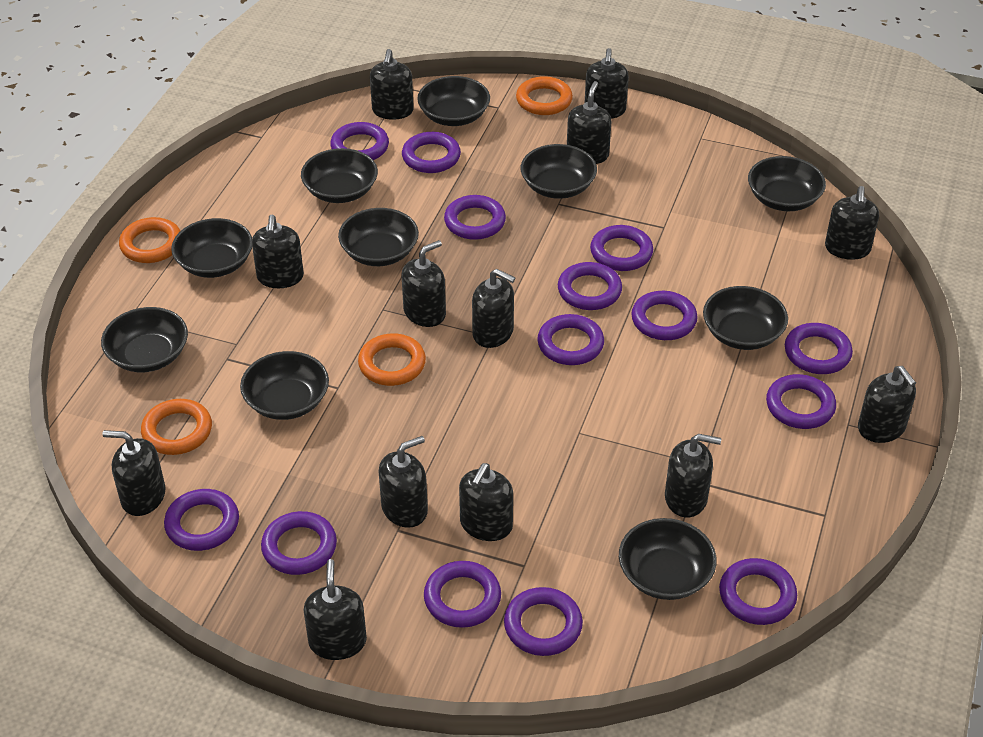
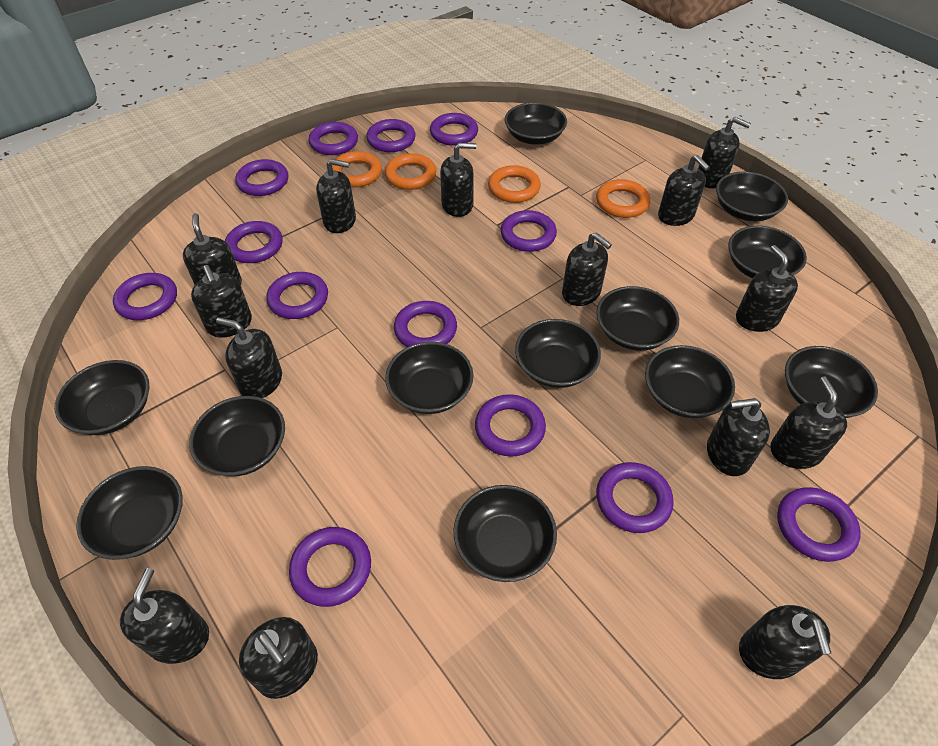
black bowl: 10 -> 12
black soap dispenser: 13 -> 14
purple ring: 14 -> 13

